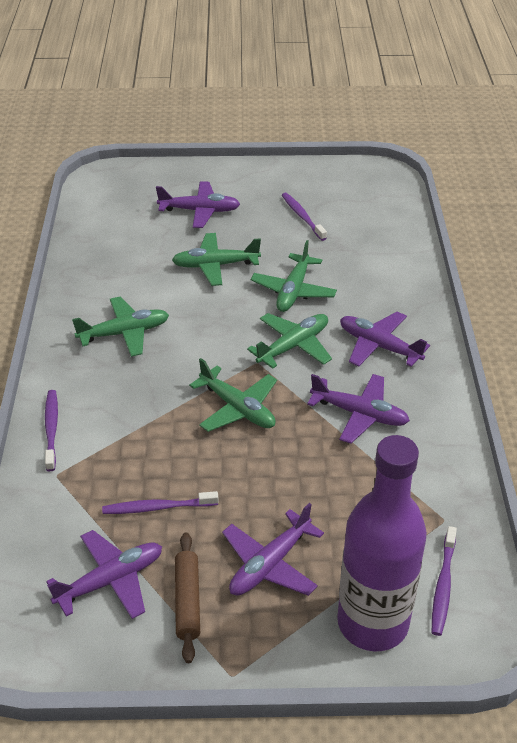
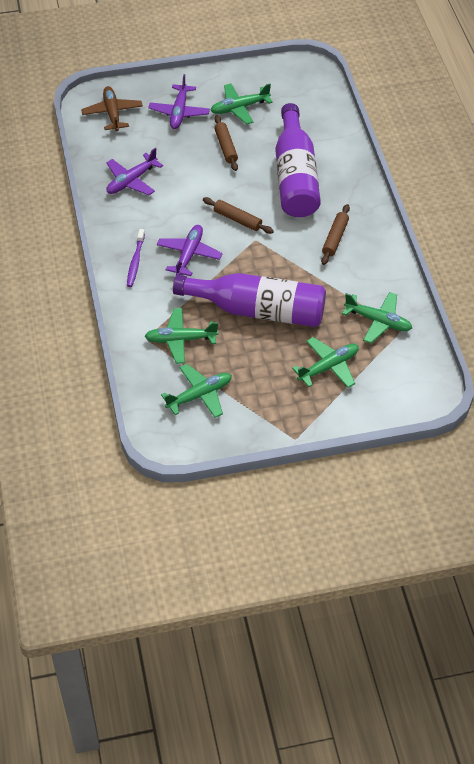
brown plane: 0 -> 1
brown rolling pin: 1 -> 3
purple bottle: 1 -> 2
purple plane: 5 -> 3
purple toothbrush: 4 -> 1

